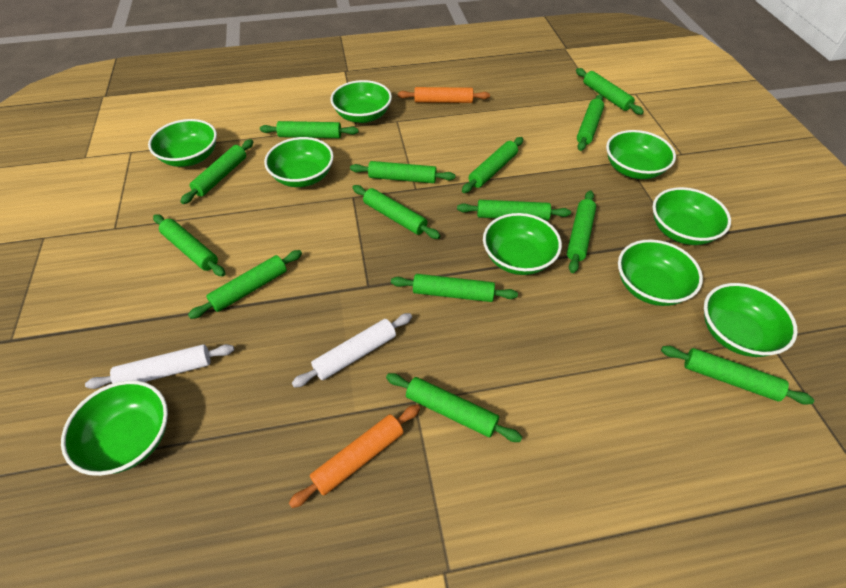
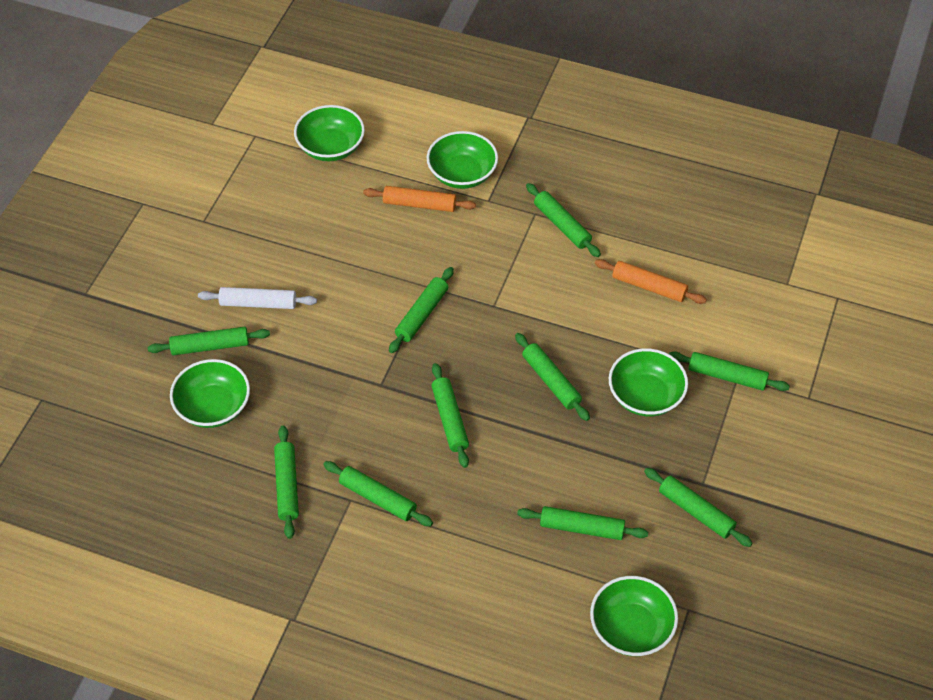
green bowl: 9 -> 5
green rolling pin: 14 -> 10
white rolling pin: 2 -> 1

